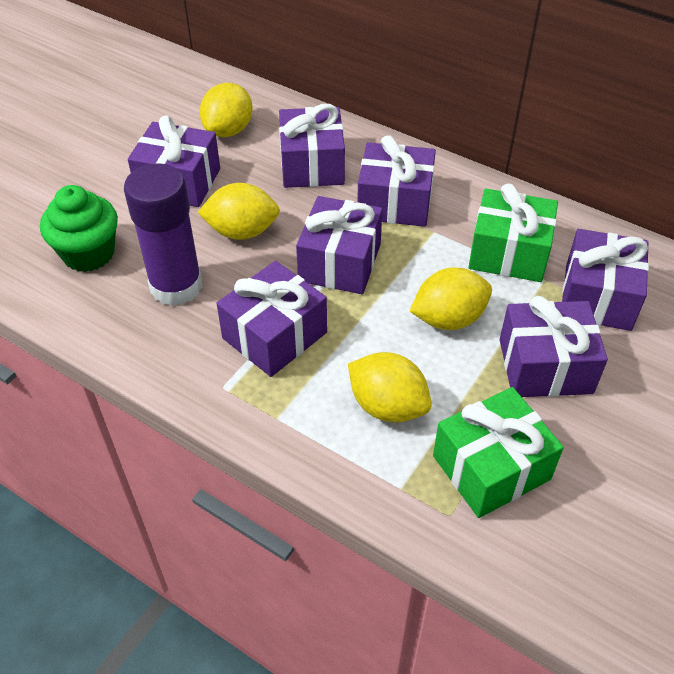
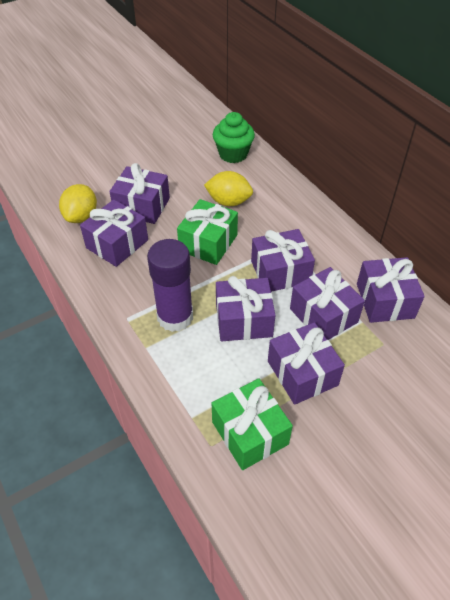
yellow lemon: 4 -> 2

